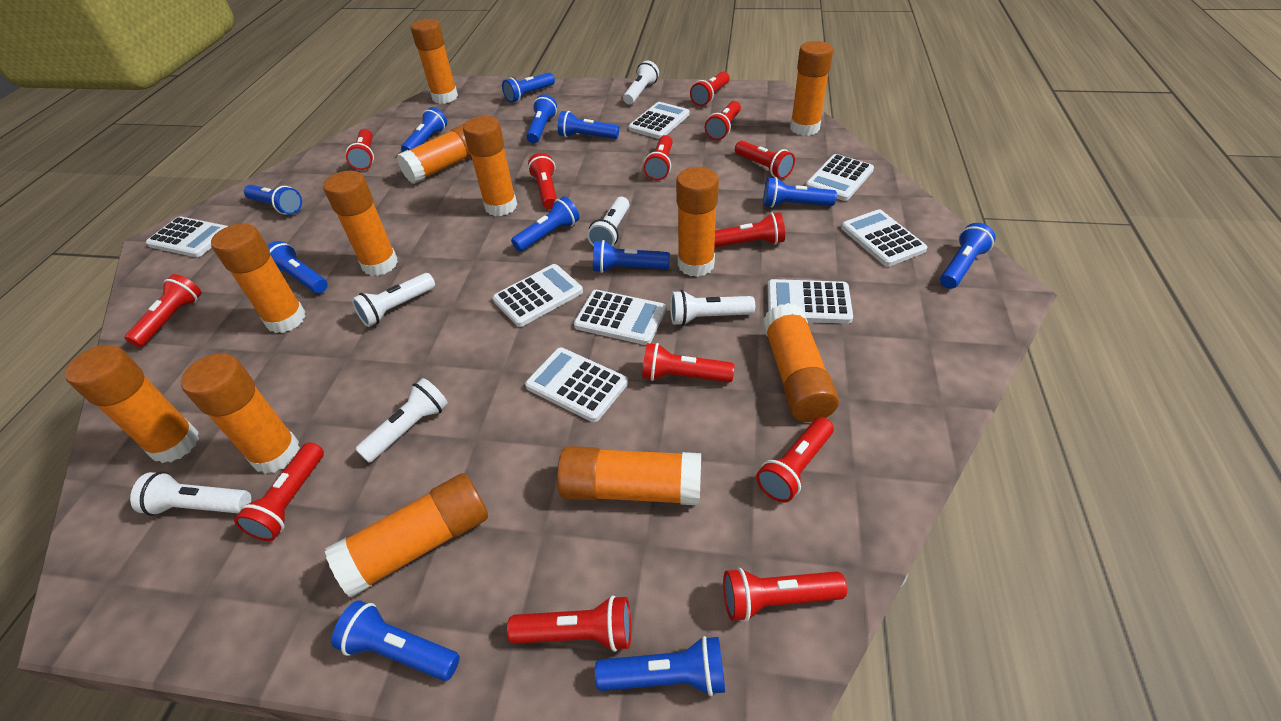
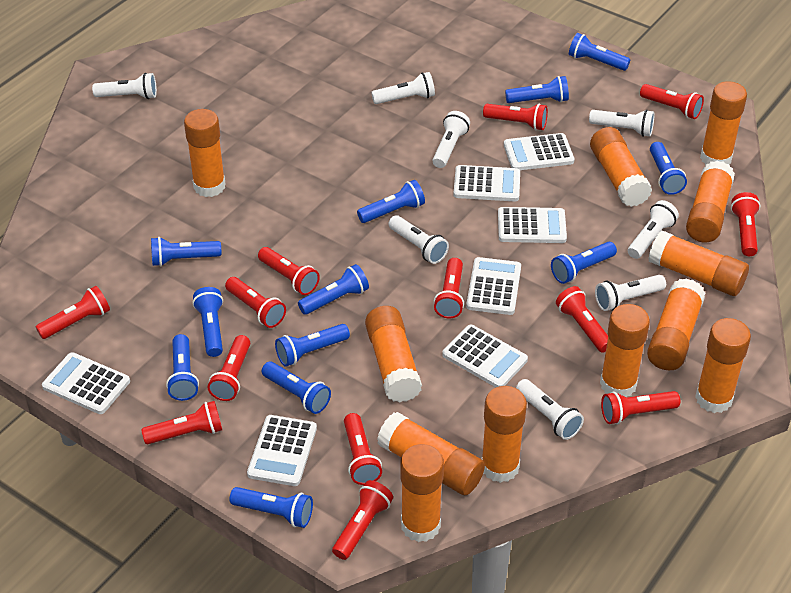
white calculator: 8 -> 7
white flashlight: 6 -> 8

